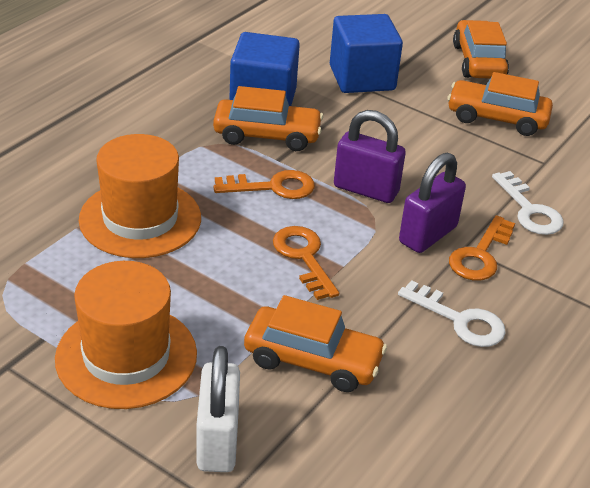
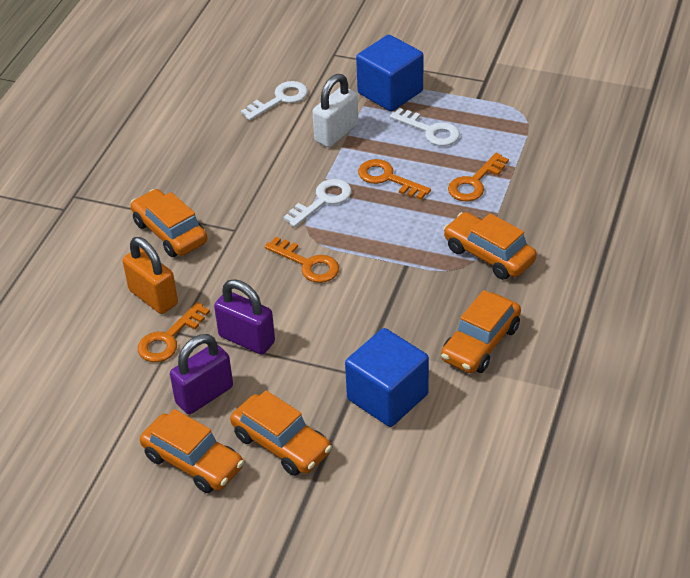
orange car: 4 -> 5
orange hat: 2 -> 0
orange key: 3 -> 4
orange padlock: 0 -> 1
white key: 2 -> 3

